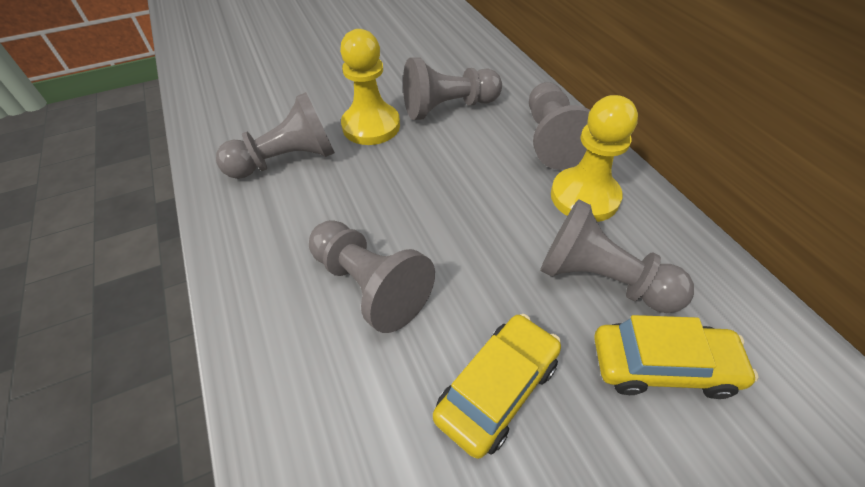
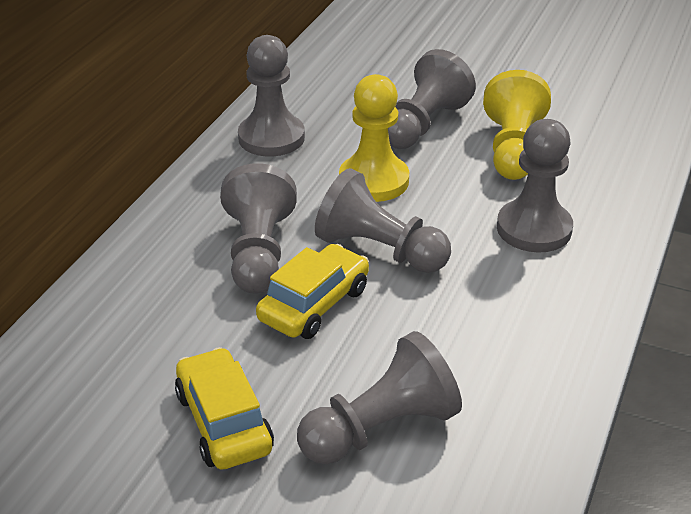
grey pawn: 5 -> 6

